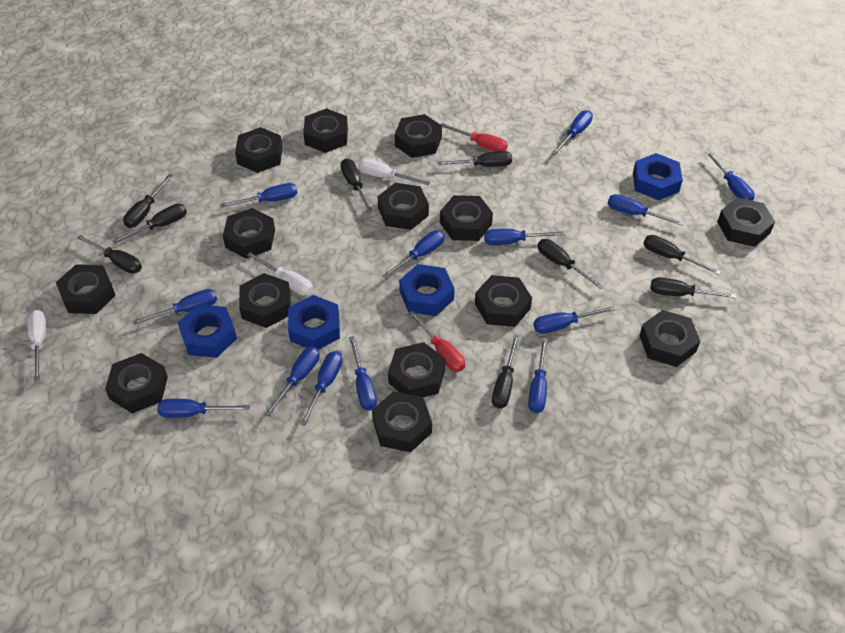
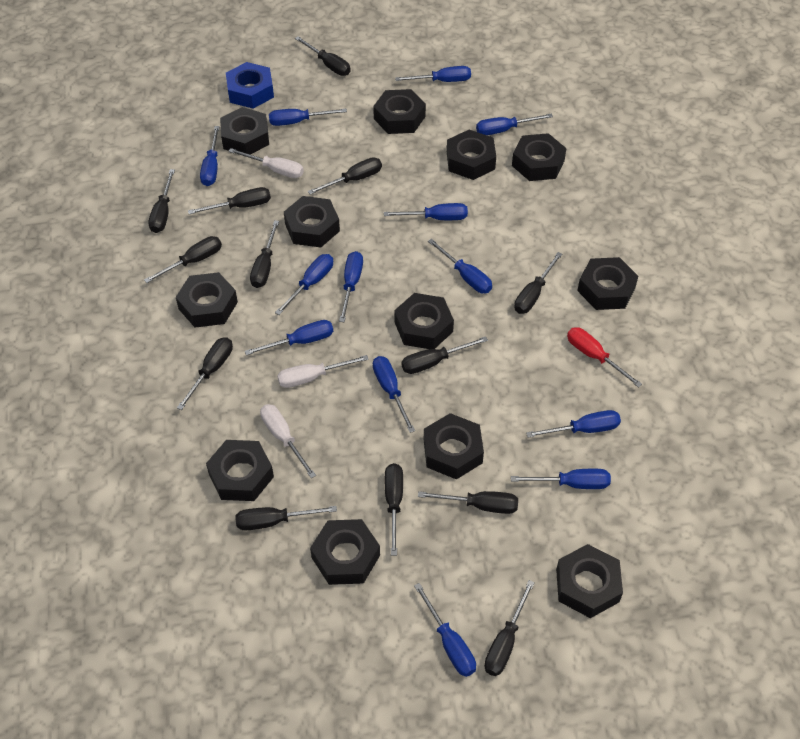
black nut: 14 -> 12
black screwdriver: 9 -> 13
blue nut: 4 -> 1
red screwdriver: 2 -> 1

